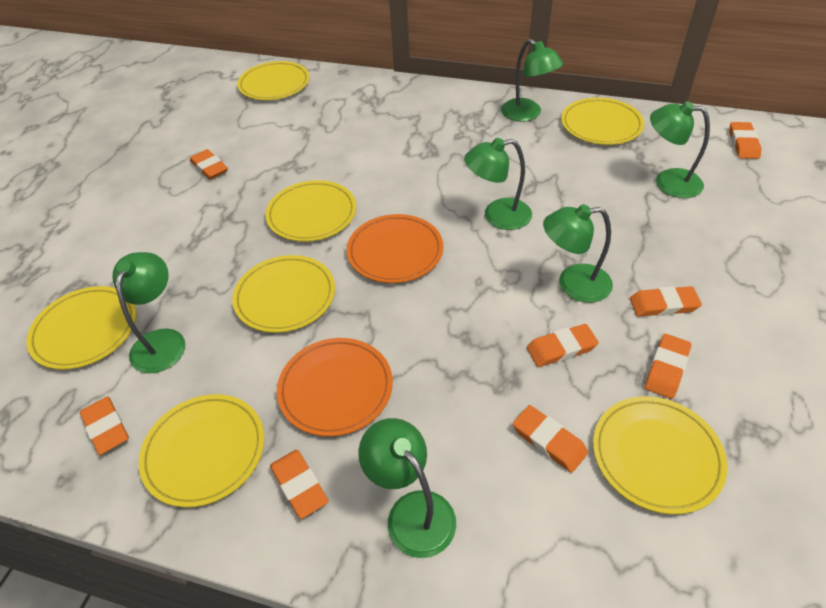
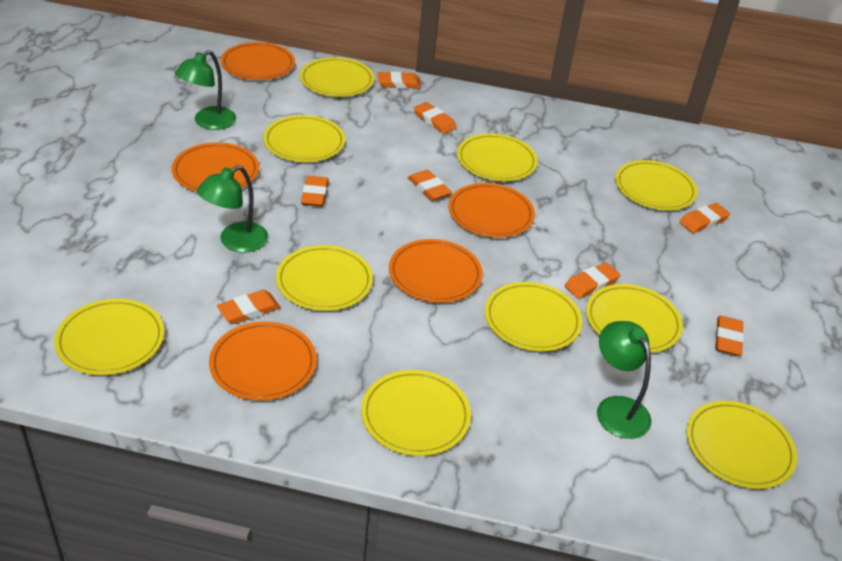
green lamp: 6 -> 3
orange plate: 2 -> 5
yellow plate: 7 -> 10

